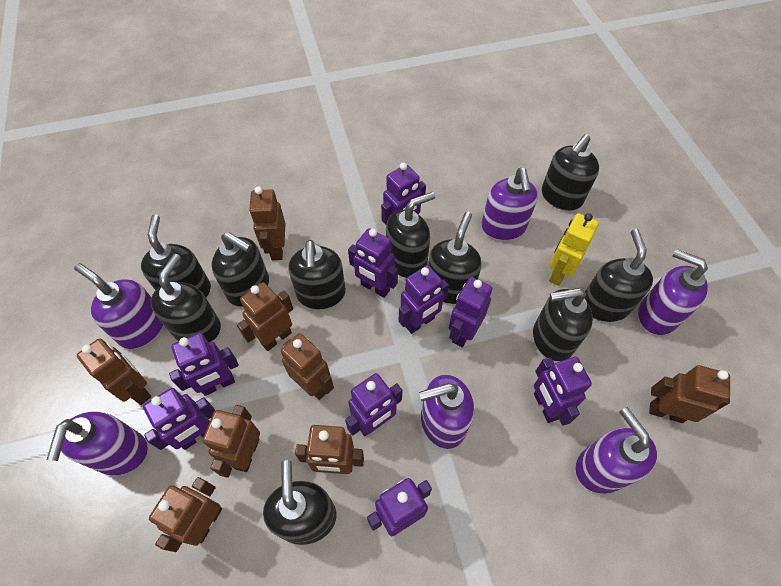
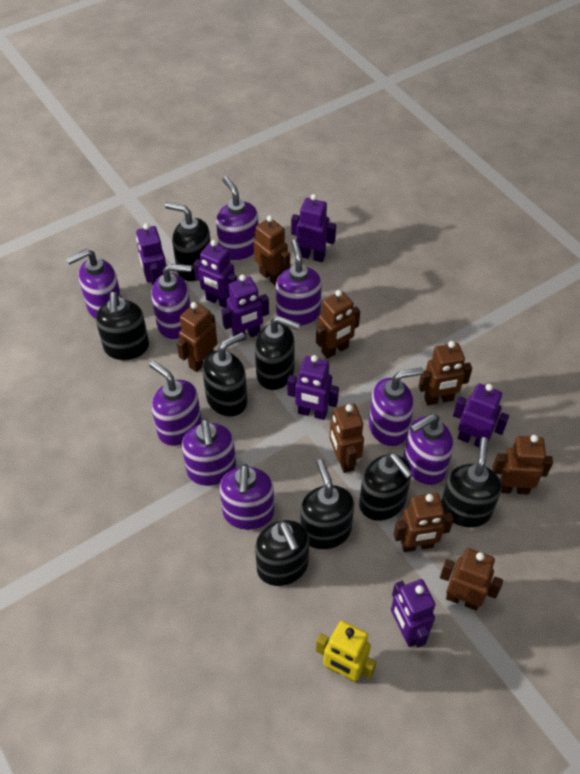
black soap dispenser: 10 -> 8
purple robot: 9 -> 7
purple soap dispenser: 6 -> 9

